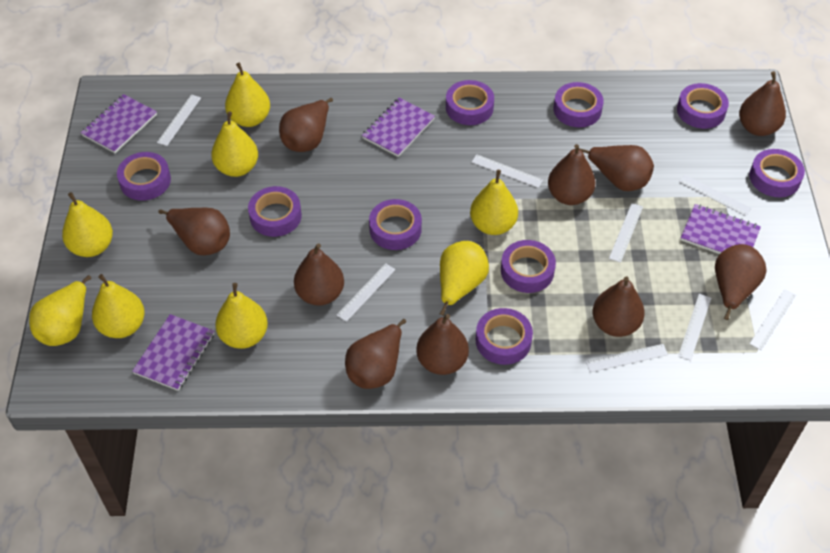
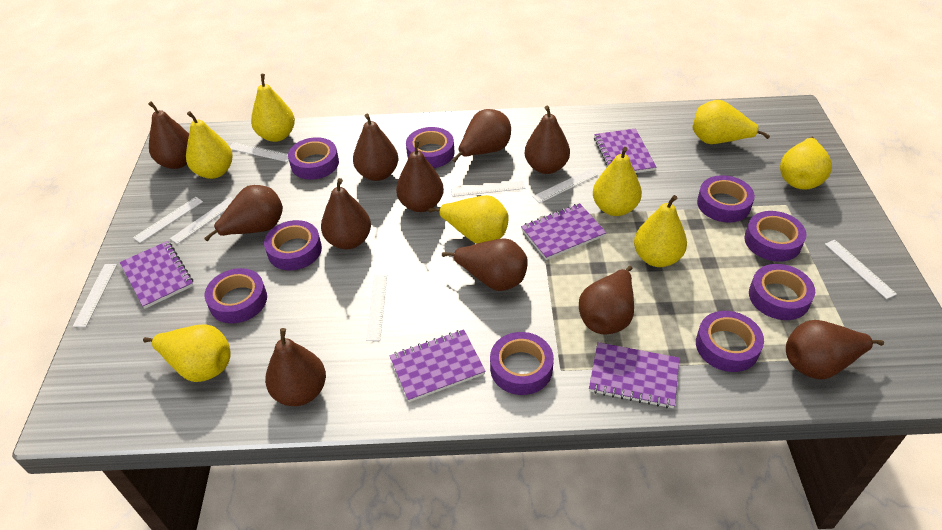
brown pear: 10 -> 11
purple notebook: 4 -> 5

